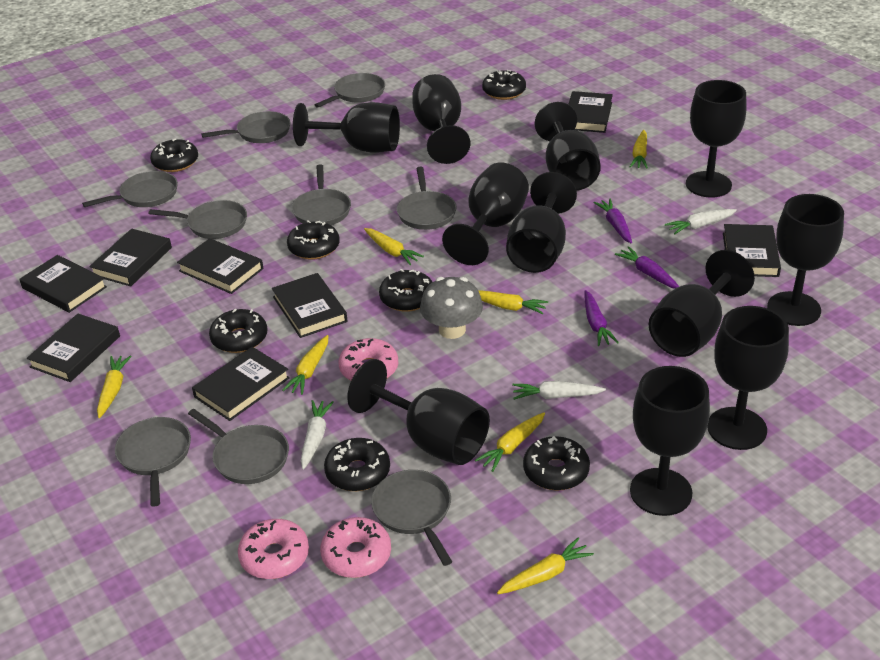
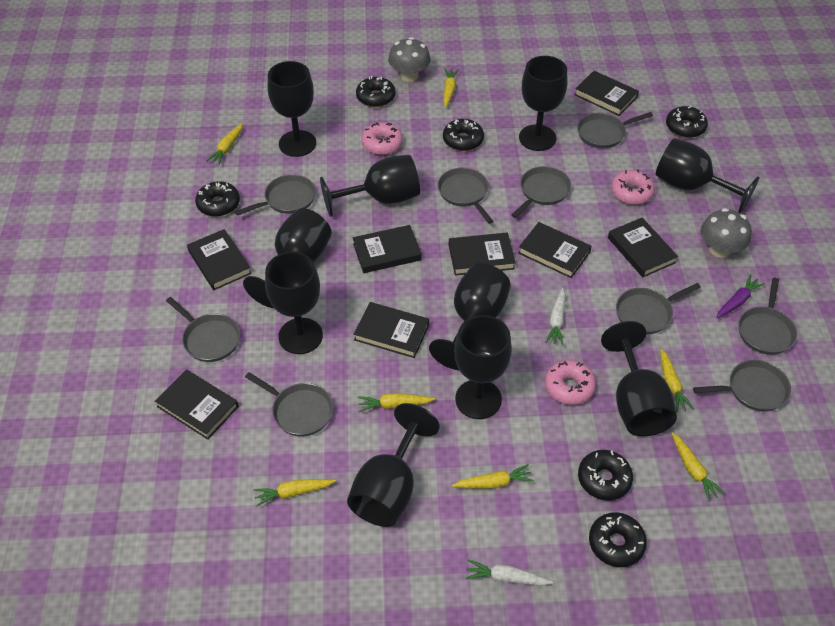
black donut: 7 -> 6
black goblet: 11 -> 10
grey mushroom: 1 -> 2
purple carrot: 3 -> 1
white carrot: 3 -> 2

